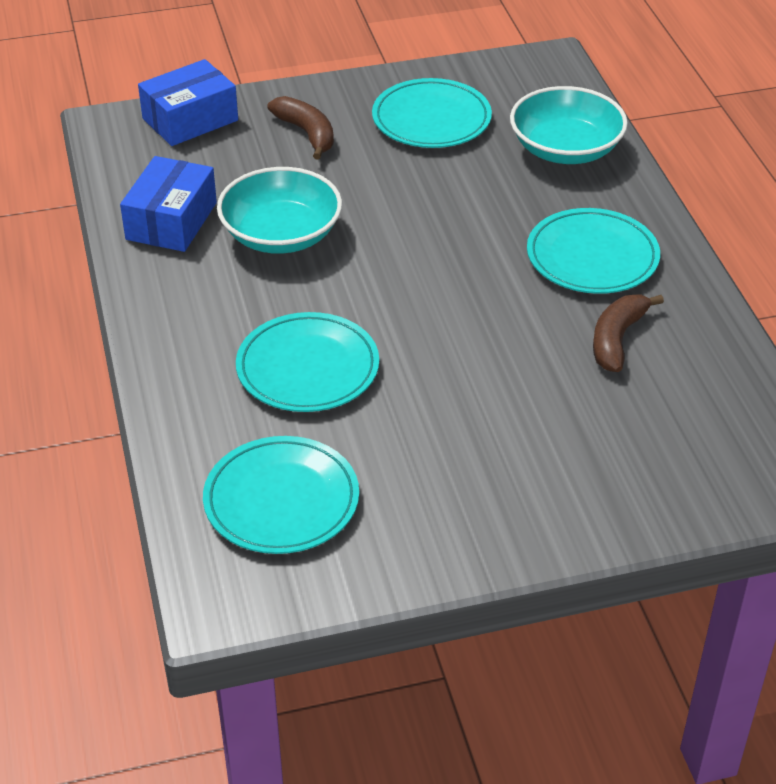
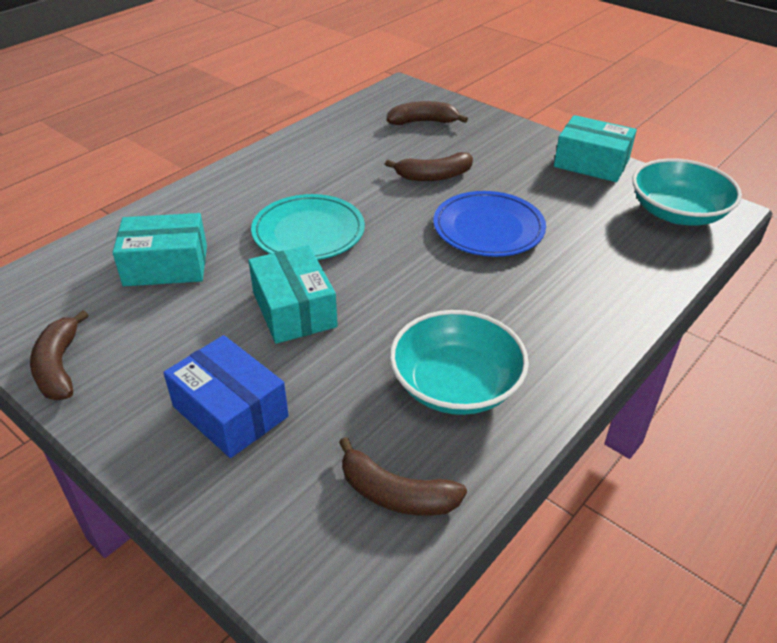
blue box: 2 -> 1
blue plate: 0 -> 1
brown banana: 2 -> 4
turquoise box: 0 -> 3
turquoise plate: 4 -> 1

